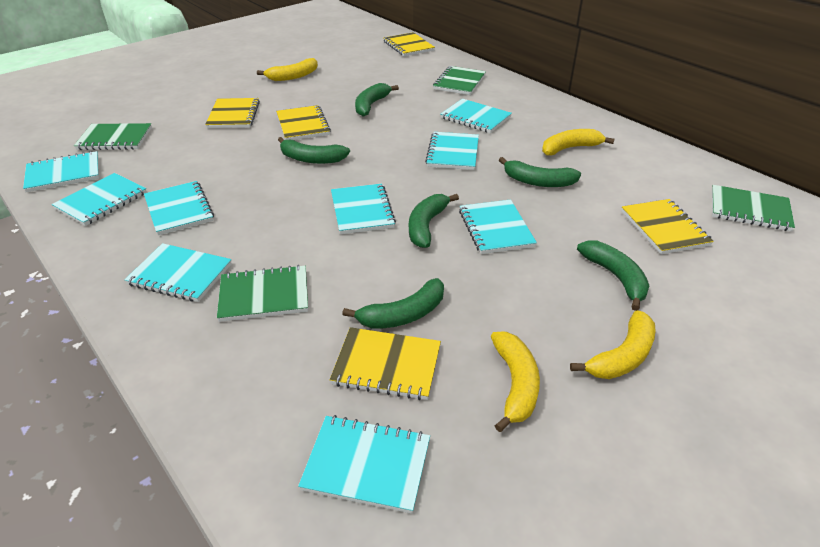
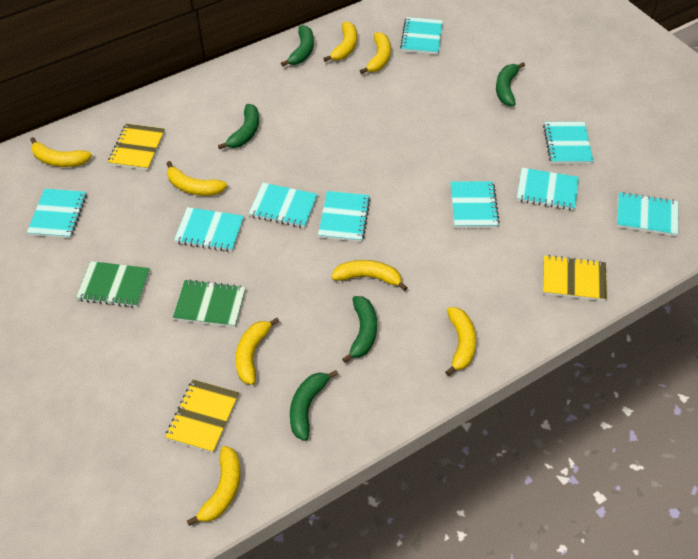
green banana: 6 -> 5
green notebook: 4 -> 2
yellow banana: 4 -> 8
yellow notebook: 5 -> 3

